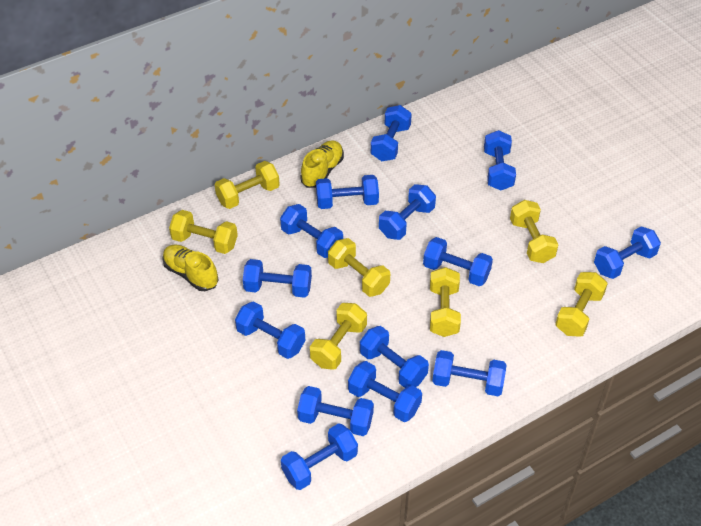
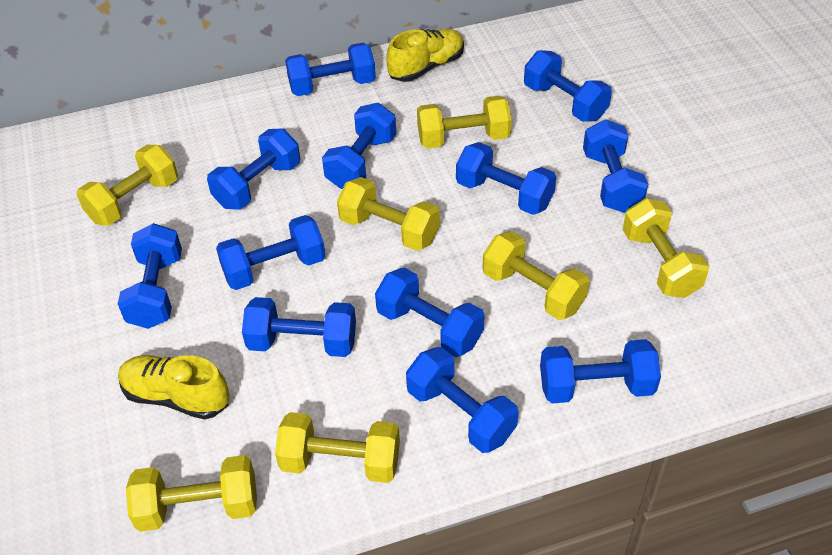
blue dumbbell: 14 -> 12

